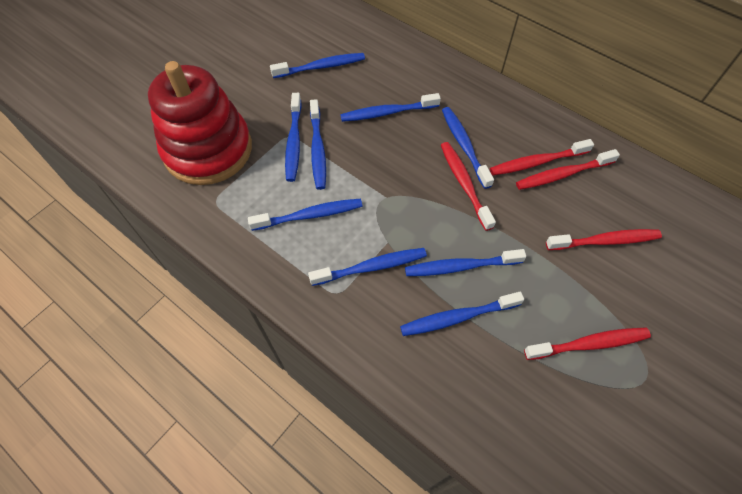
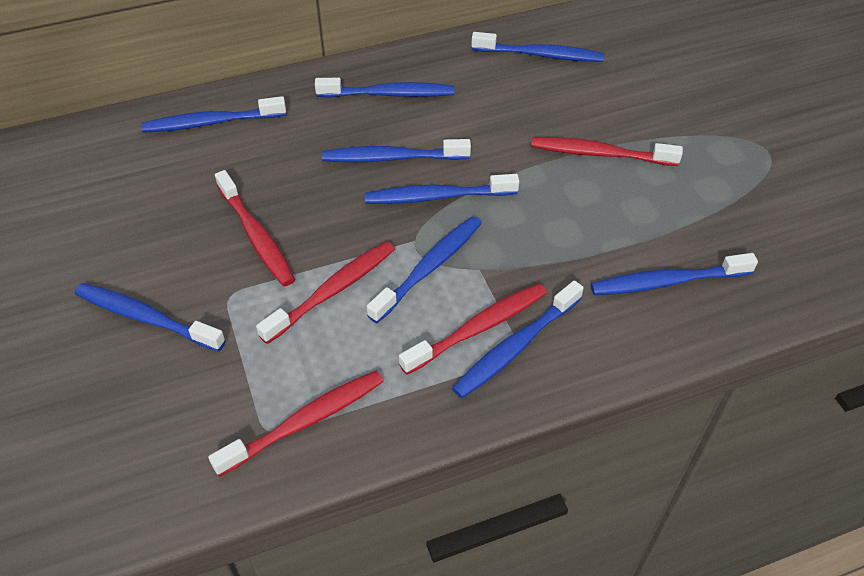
red stacking toy: 1 -> 0

